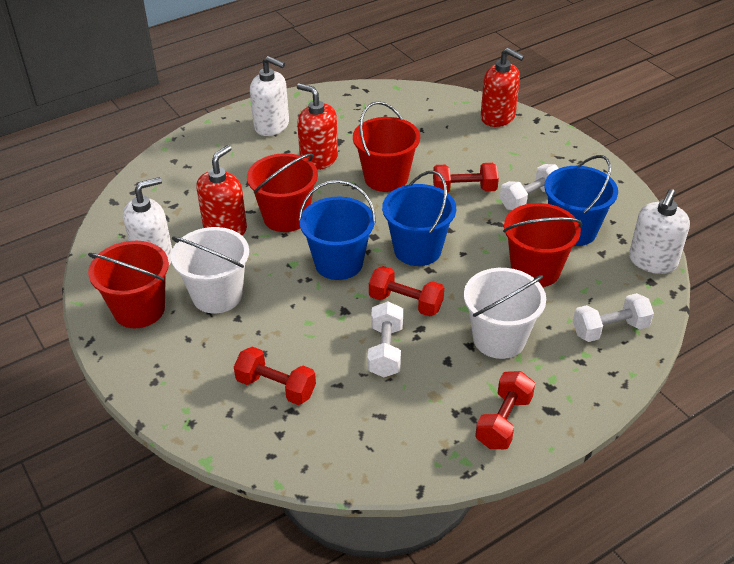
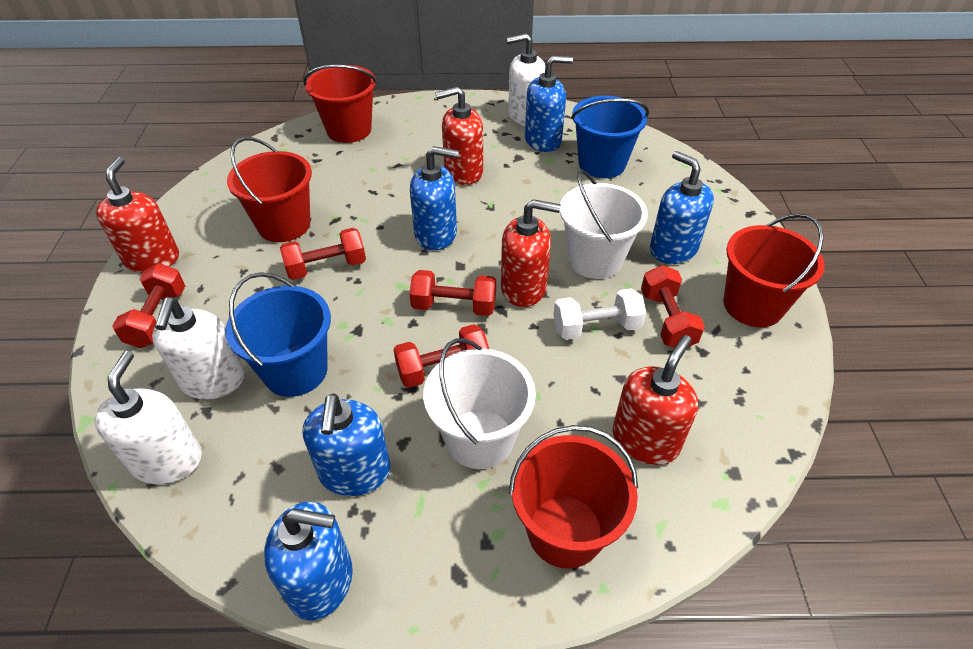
blue bucket: 3 -> 2
blue soap dispenser: 0 -> 5
red dumbbell: 4 -> 5
red soap dispenser: 3 -> 4
white dumbbell: 3 -> 1

